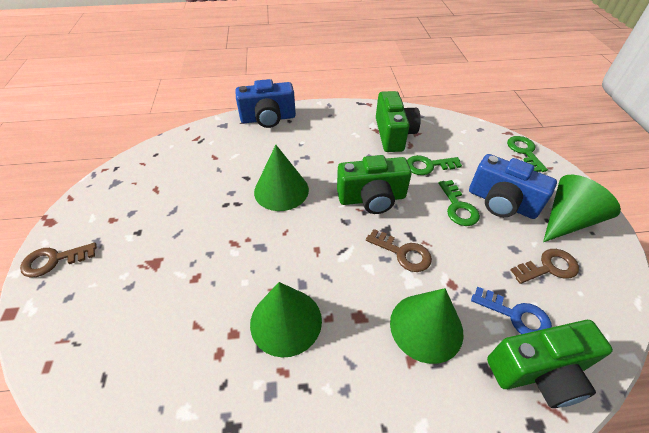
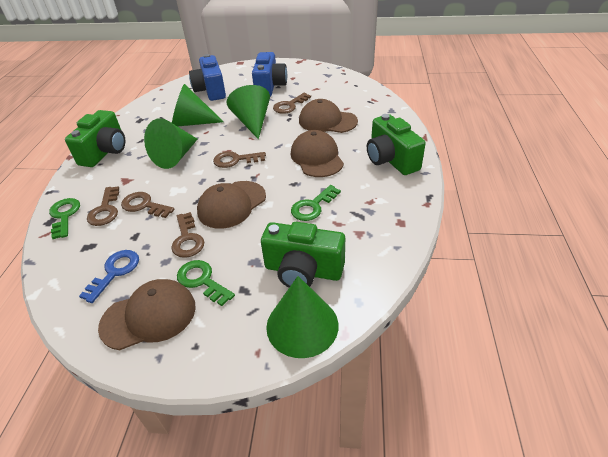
brown cap: 0 -> 4
brown key: 3 -> 5

